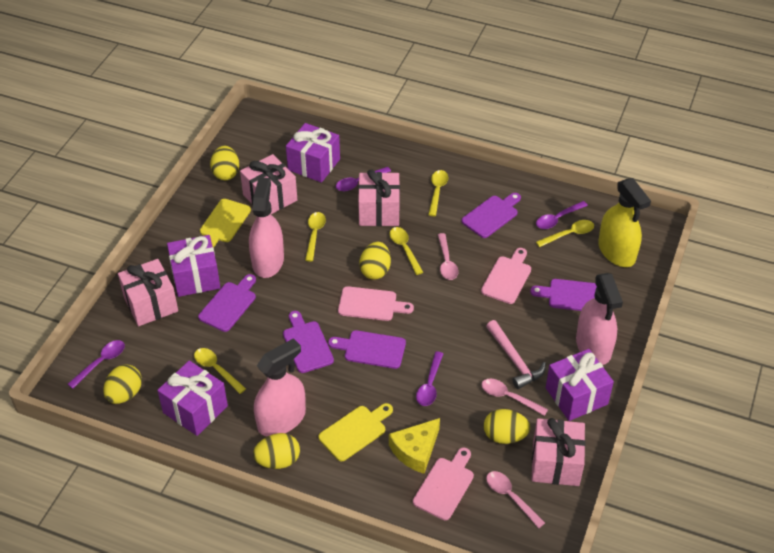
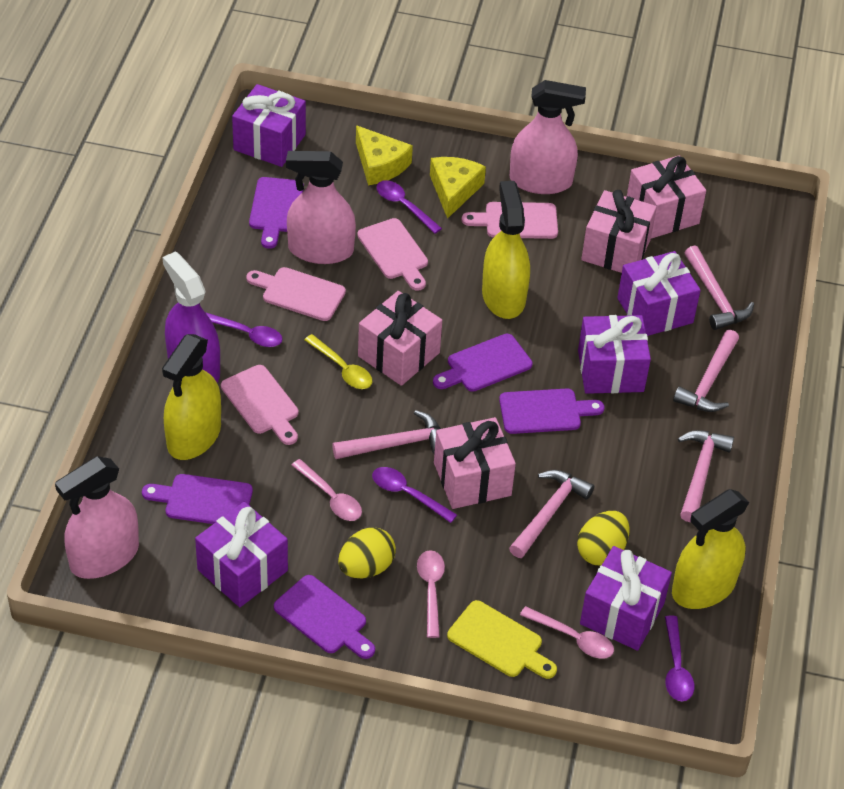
pink cutting board: 3 -> 4
pink hammer: 1 -> 5
purple gift: 4 -> 5
purple spray bottle: 0 -> 1
yellow cheese: 1 -> 2
yellow cutting board: 2 -> 1
yellow egg: 5 -> 2
yellow spoon: 5 -> 1
yellow spray bottle: 1 -> 3

